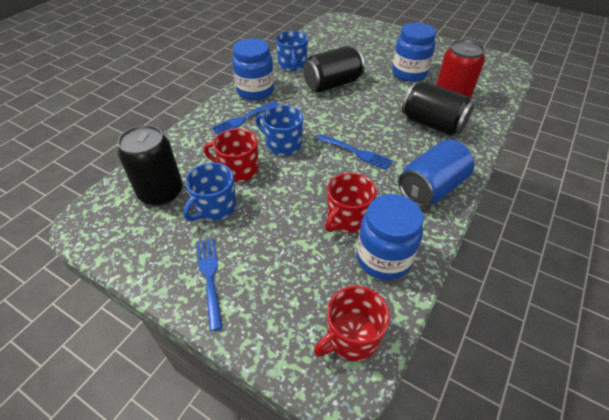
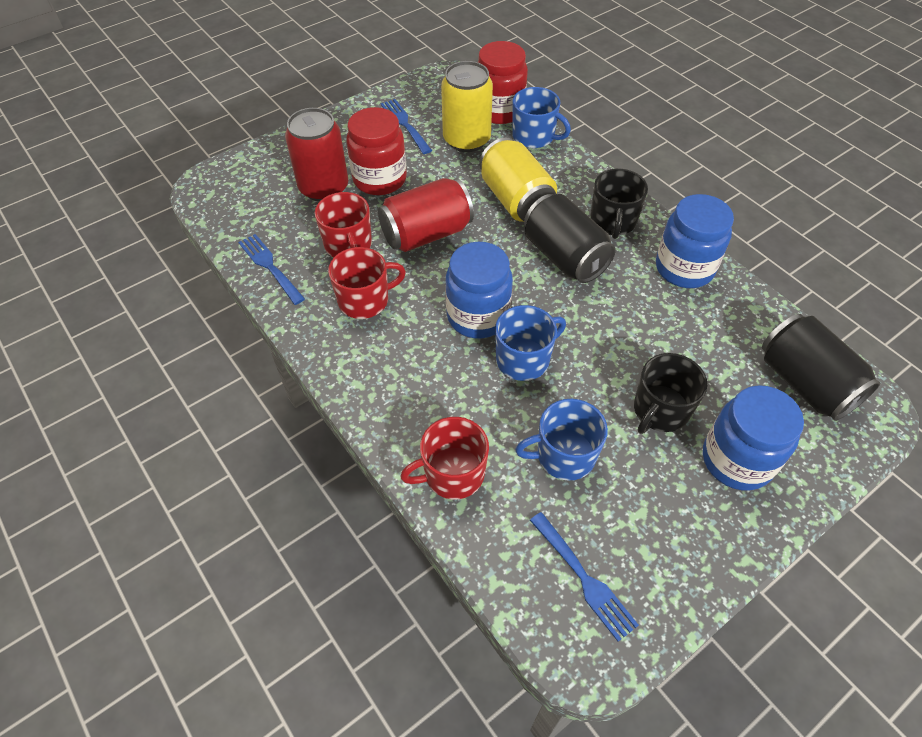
black can: 3 -> 2
black mug: 0 -> 2
blue can: 1 -> 0
red can: 1 -> 2
red jar: 0 -> 2
yellow can: 0 -> 2

